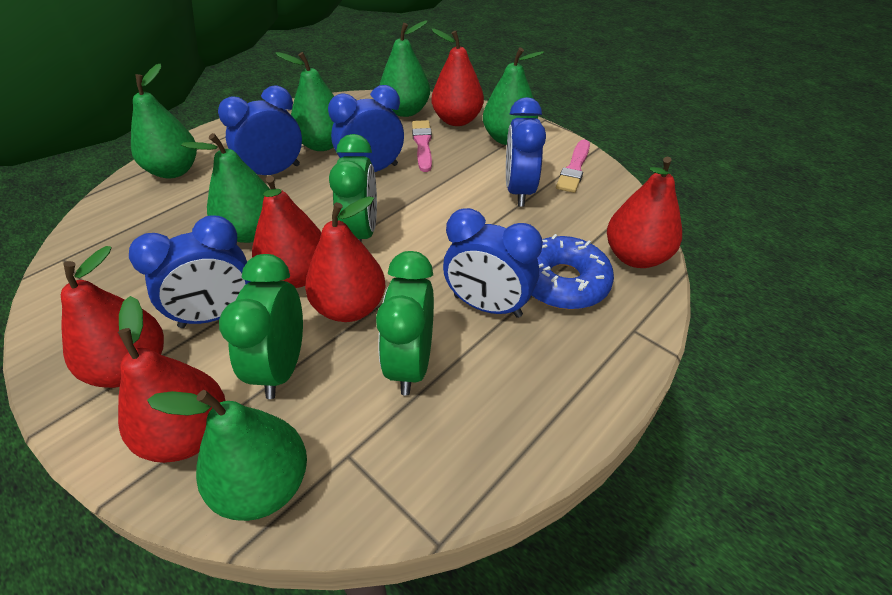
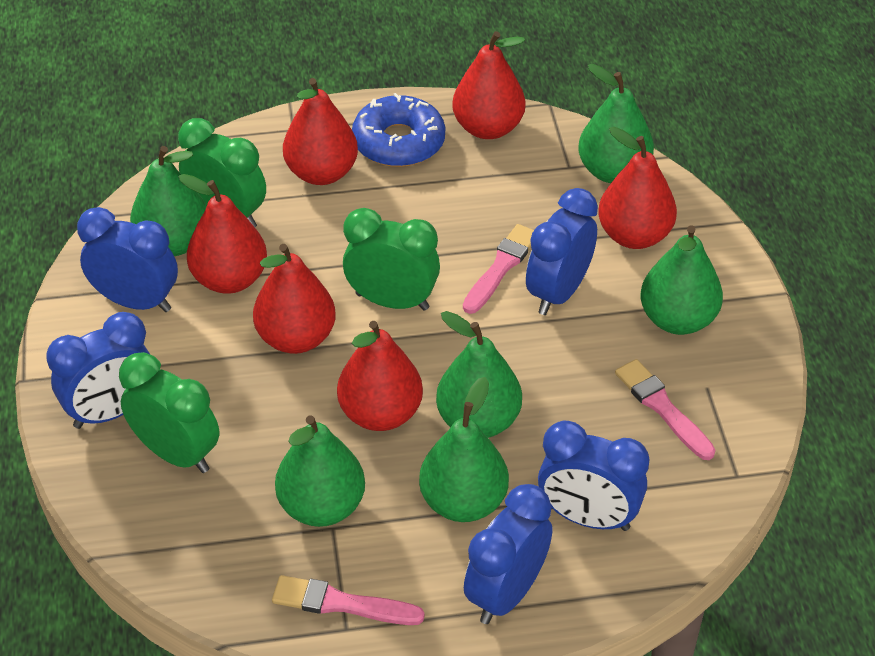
pink brush: 2 -> 3

